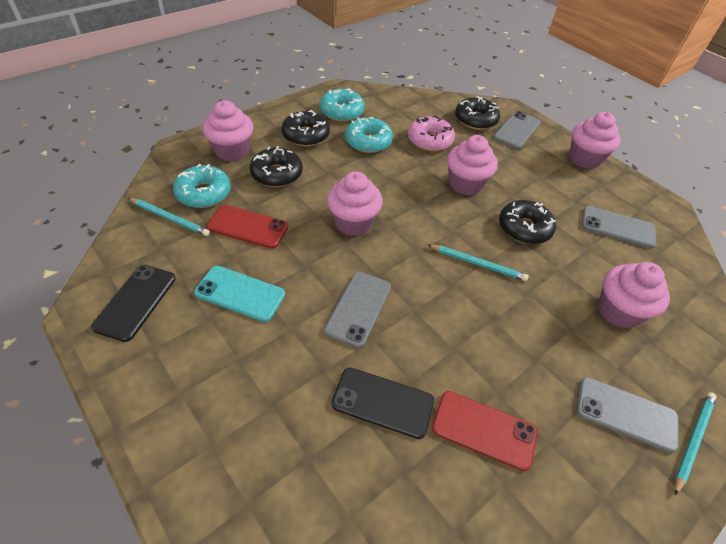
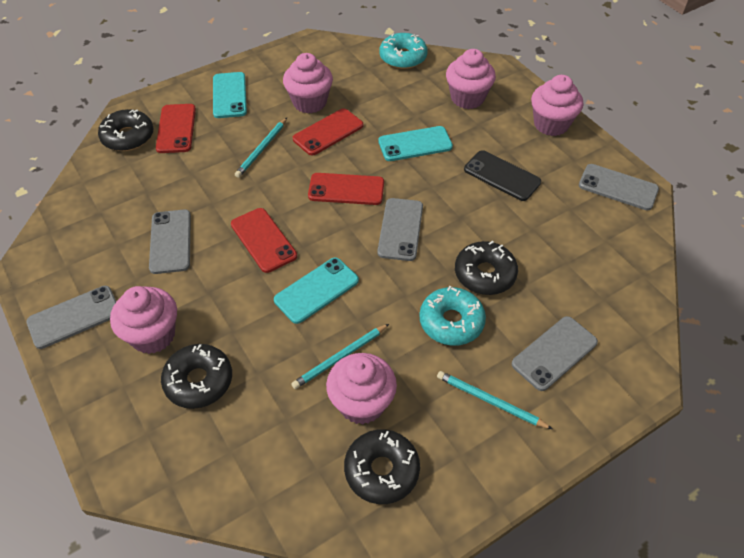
black phone: 2 -> 1
grey phone: 4 -> 5
pink donut: 1 -> 0
red phone: 2 -> 4
turquoise donut: 3 -> 2
turquoise phone: 1 -> 3

